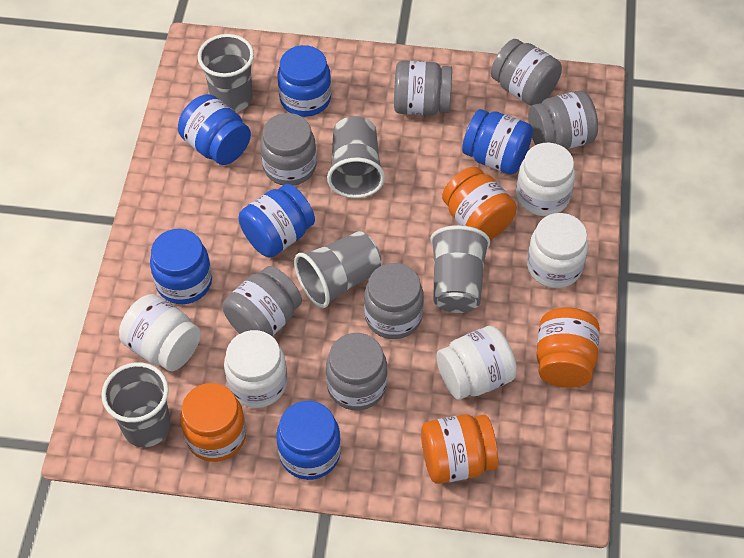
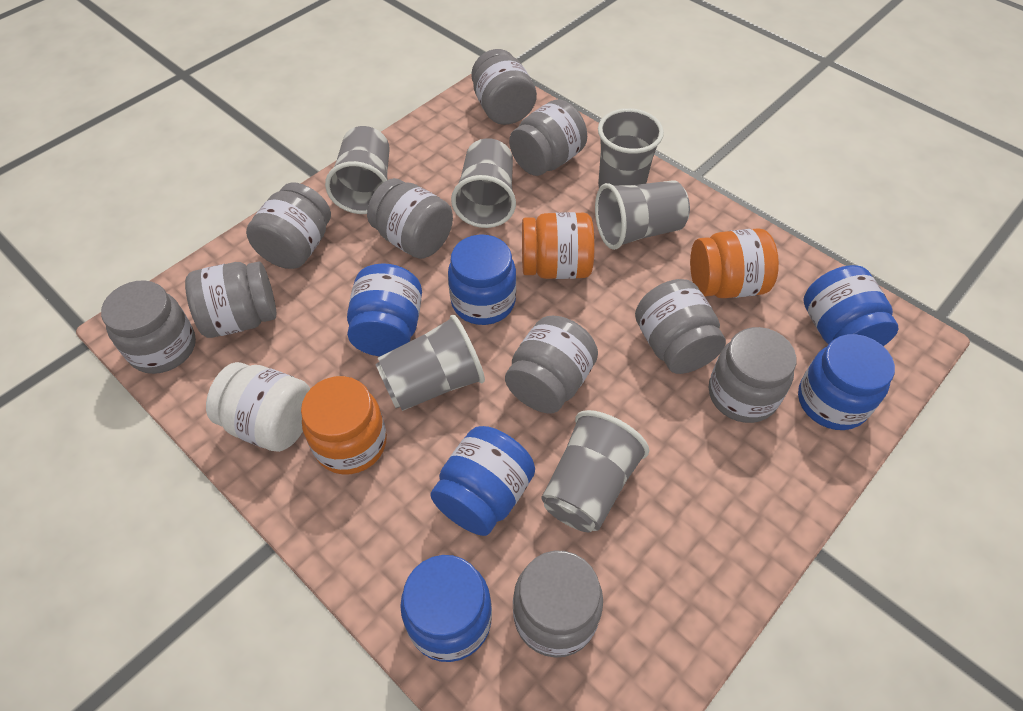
grey cup: 5 -> 6
grey jar: 7 -> 10
orange jar: 4 -> 3
white jar: 5 -> 1

